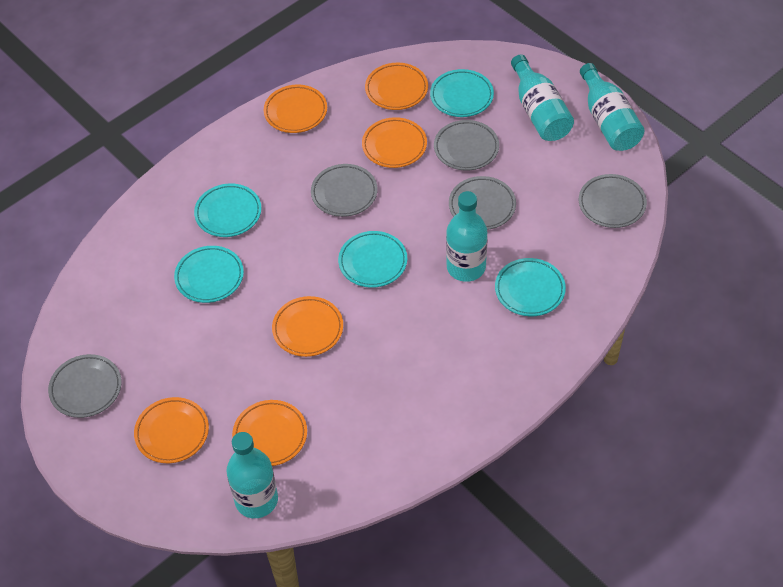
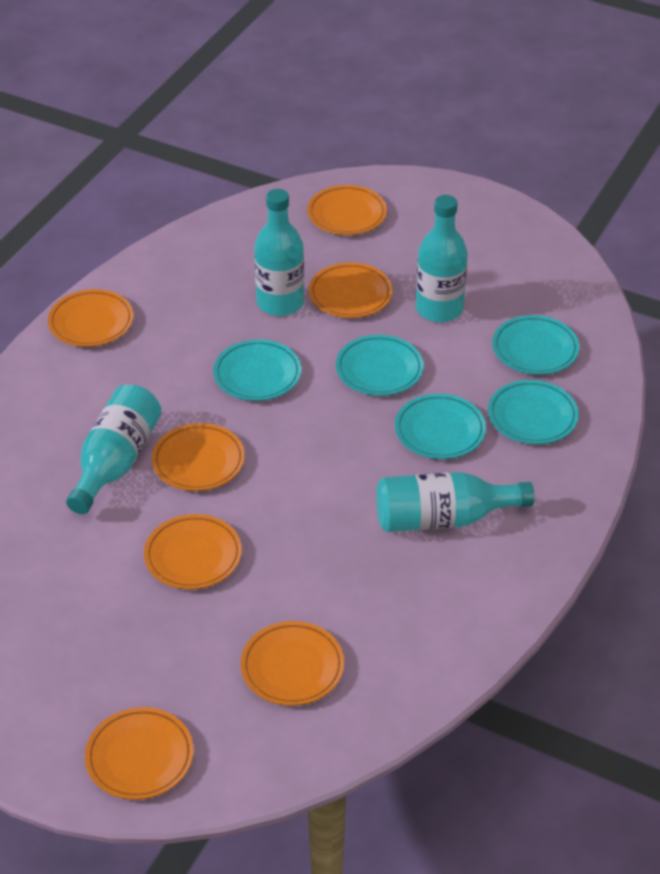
grey plate: 5 -> 0
orange plate: 6 -> 7

